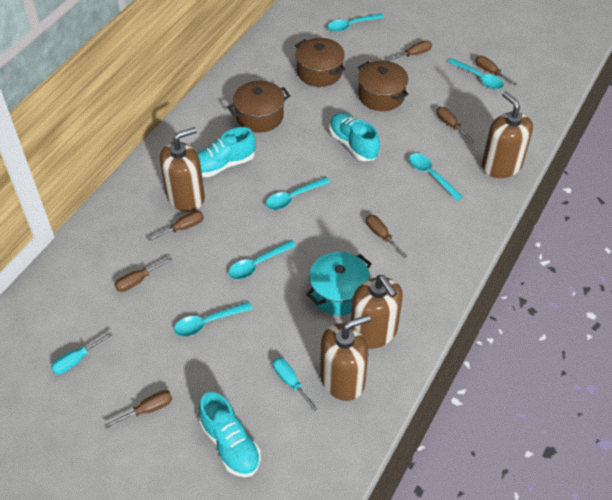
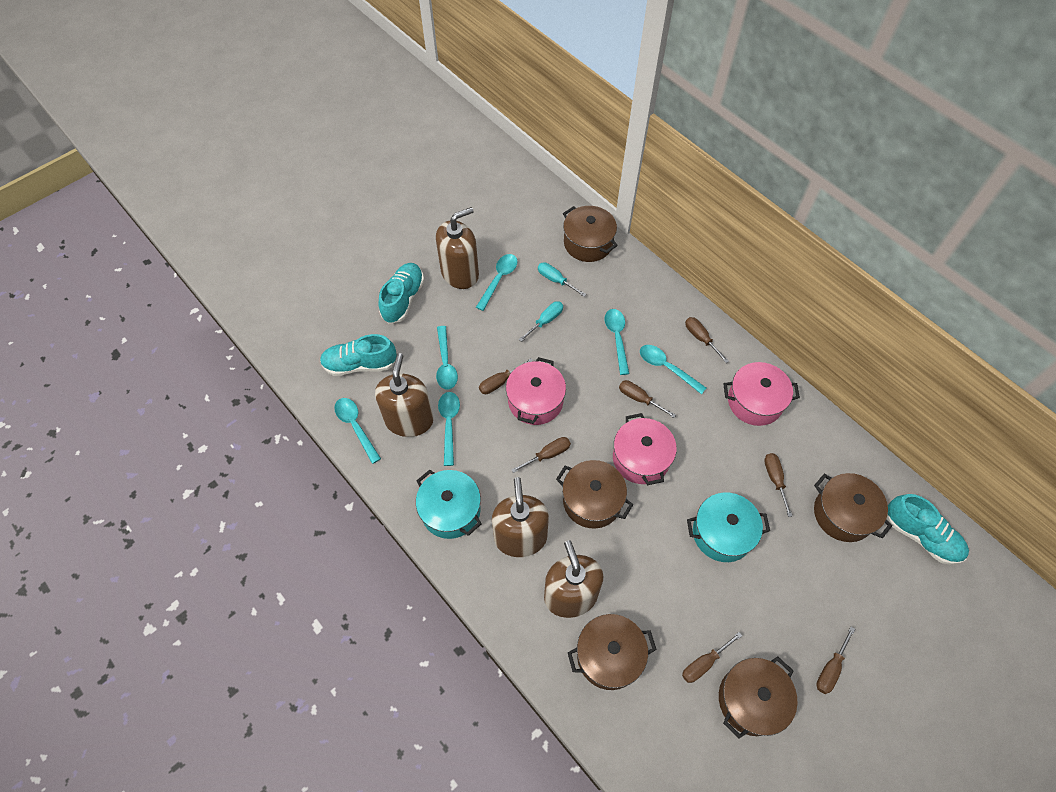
brown pot: 3 -> 5
pink pot: 0 -> 3
turquoise pot: 1 -> 2

